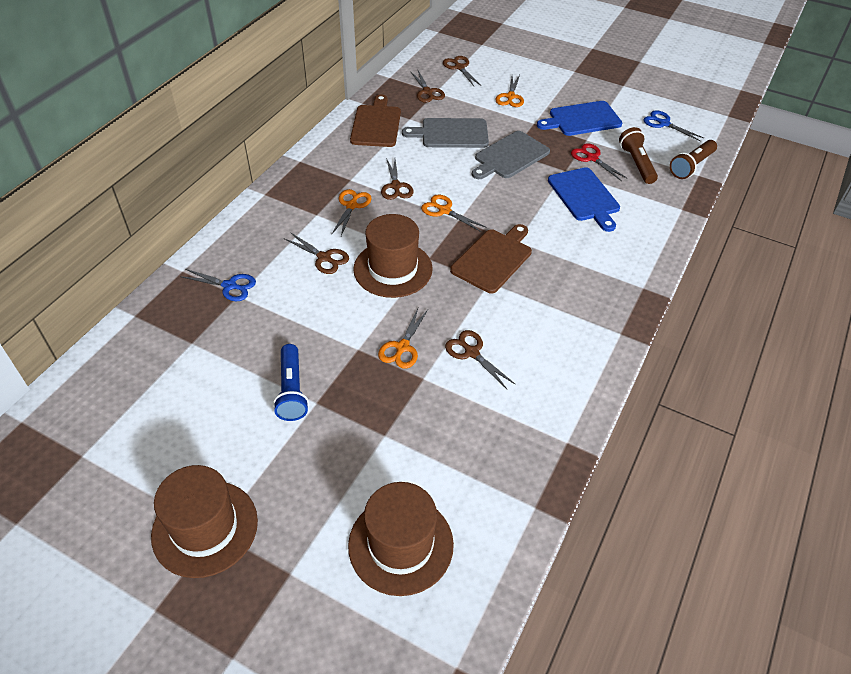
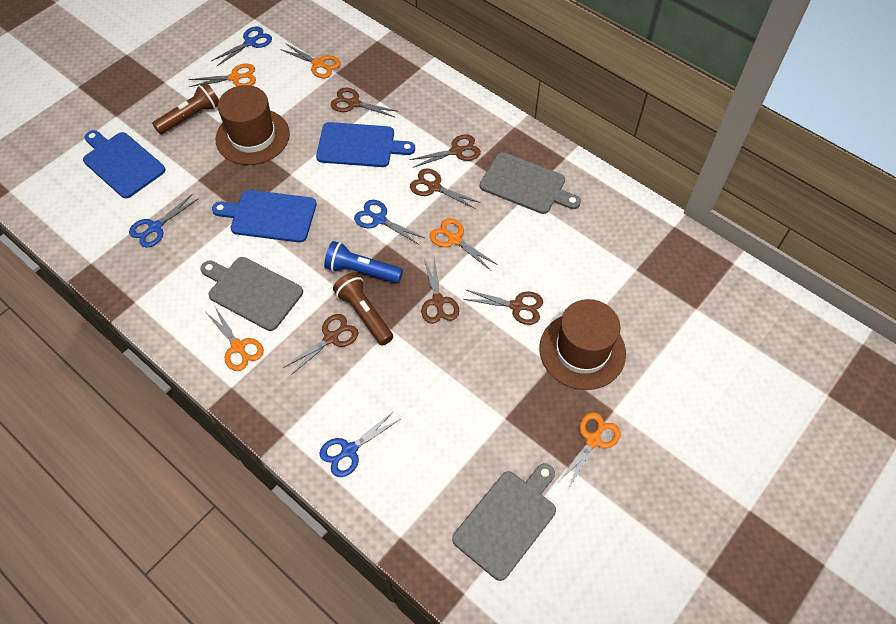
blue cutting board: 2 -> 3
blue scissors: 2 -> 4
brown cutting board: 2 -> 0
brown hat: 3 -> 2
brown scissors: 5 -> 6
grey cutting board: 2 -> 3
orange scissors: 4 -> 5
red scissors: 1 -> 0

